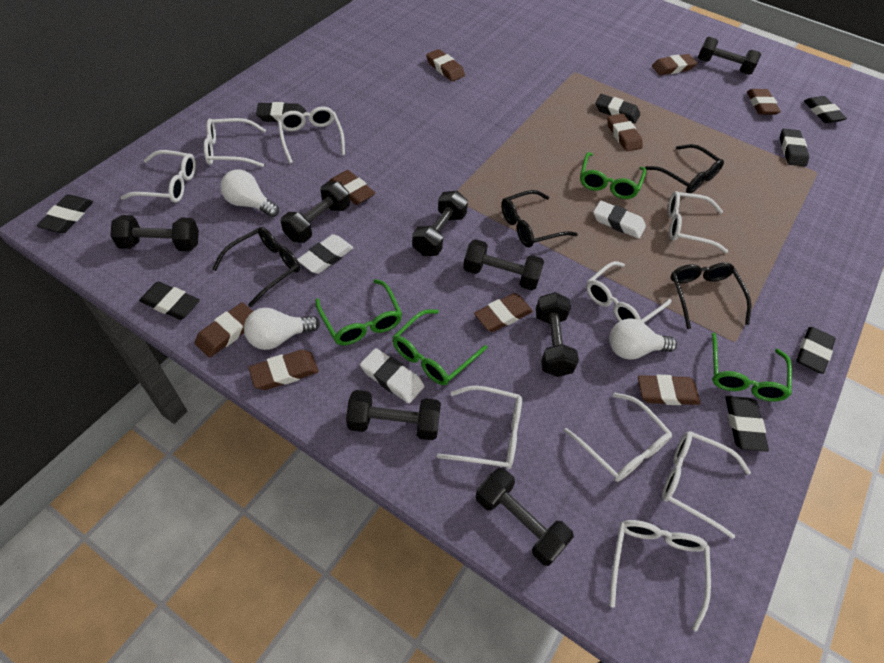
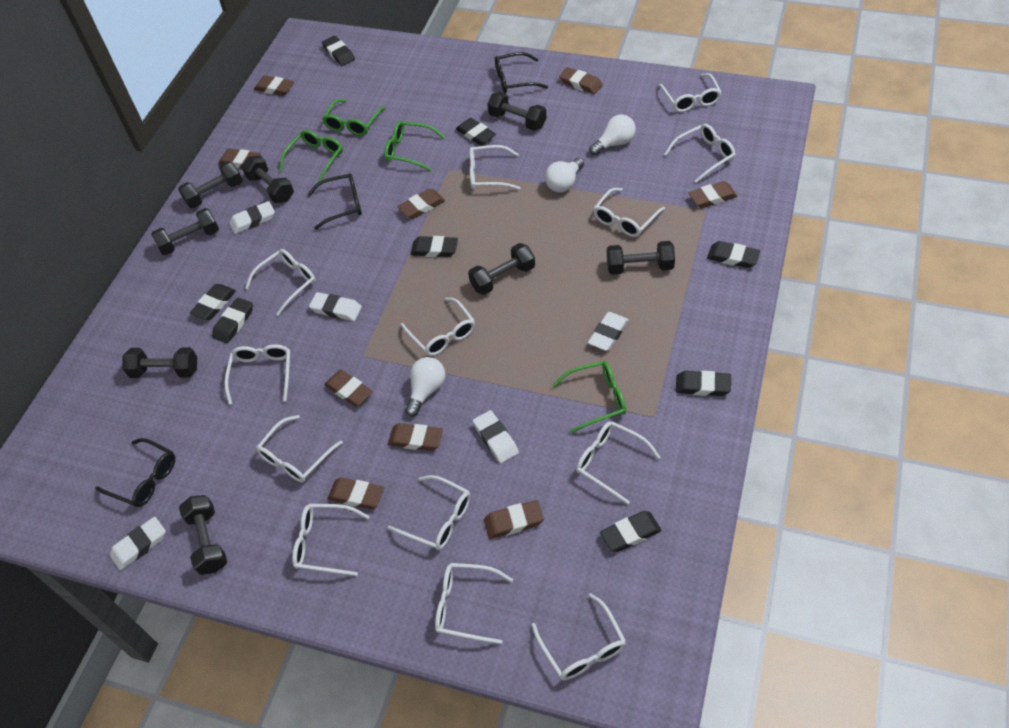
black glasses: 4 -> 3
white eraser: 3 -> 5
white glasses: 9 -> 13

